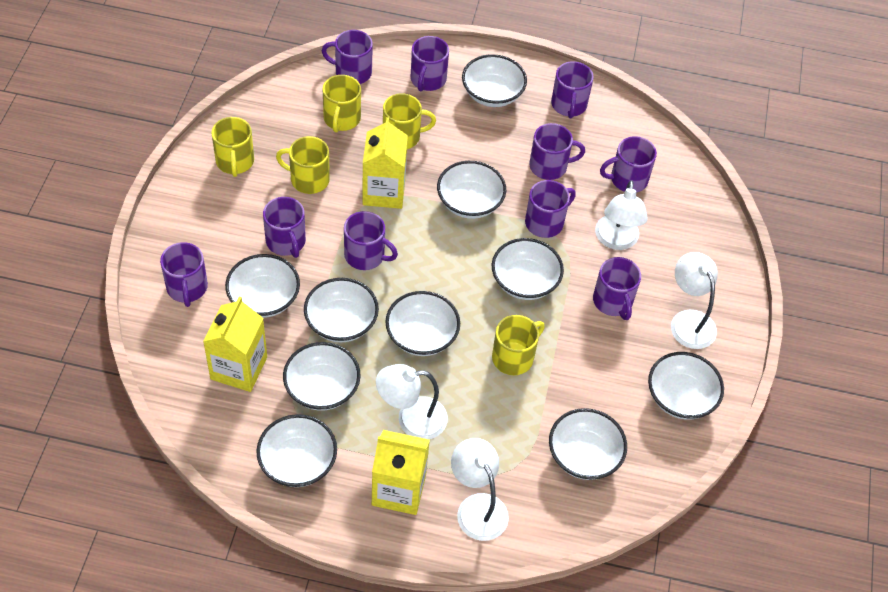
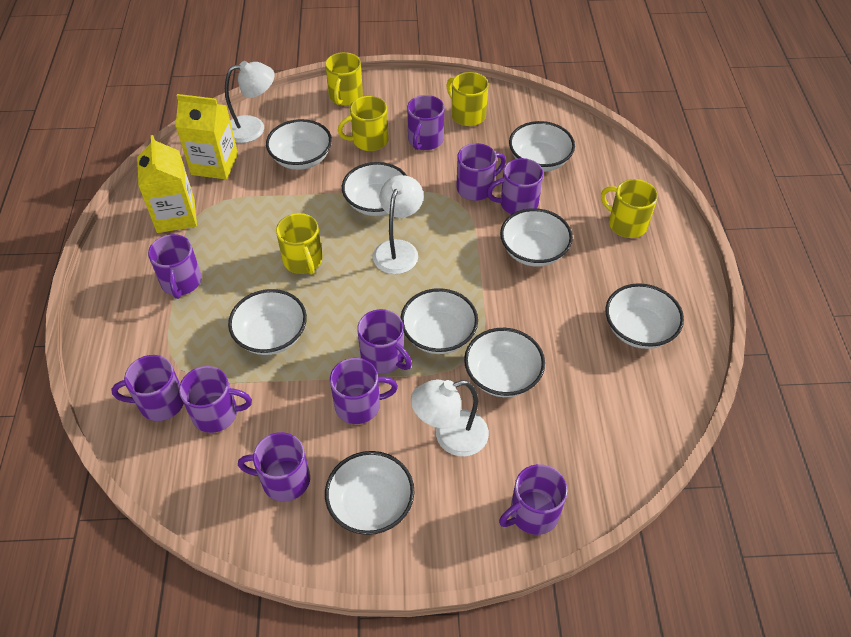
white bowl: 10 -> 9
white lamp: 4 -> 3
yellow carton: 3 -> 2

